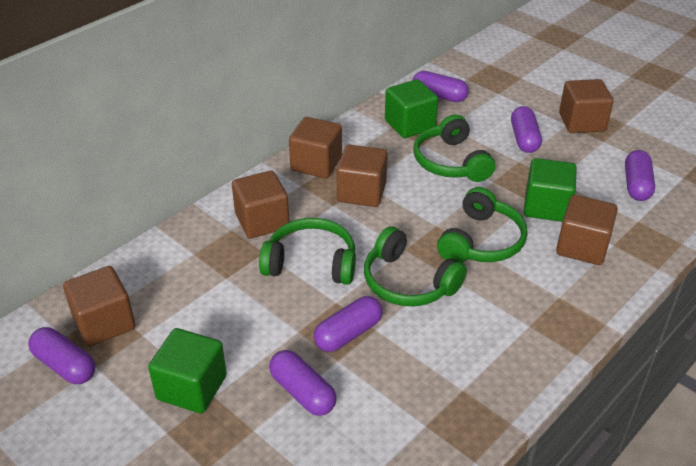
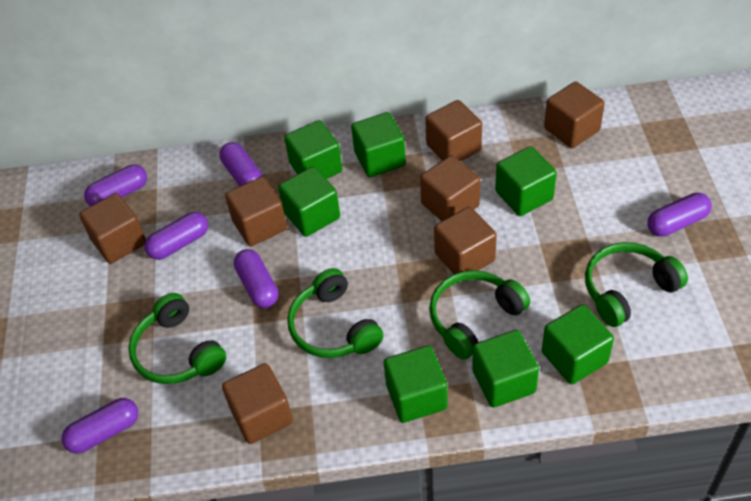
brown cube: 6 -> 7
green cube: 3 -> 7

